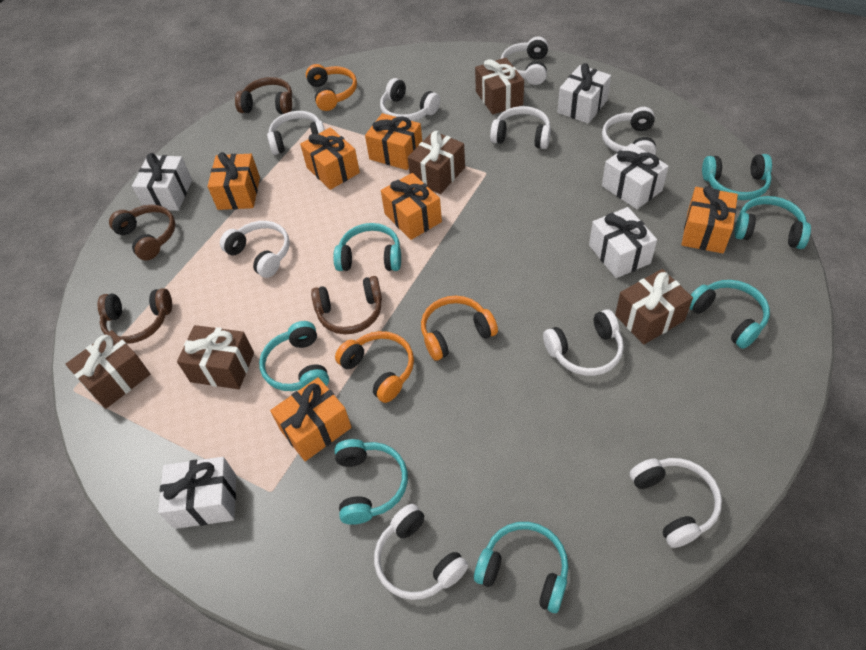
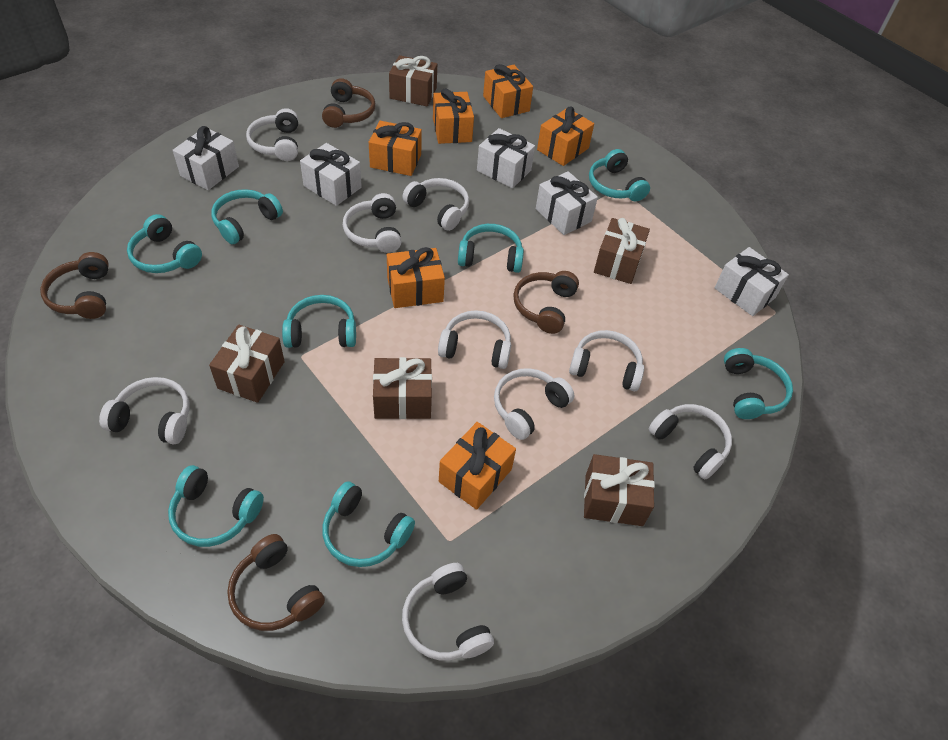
orange headphones: 3 -> 0
turquoise headphones: 7 -> 8

